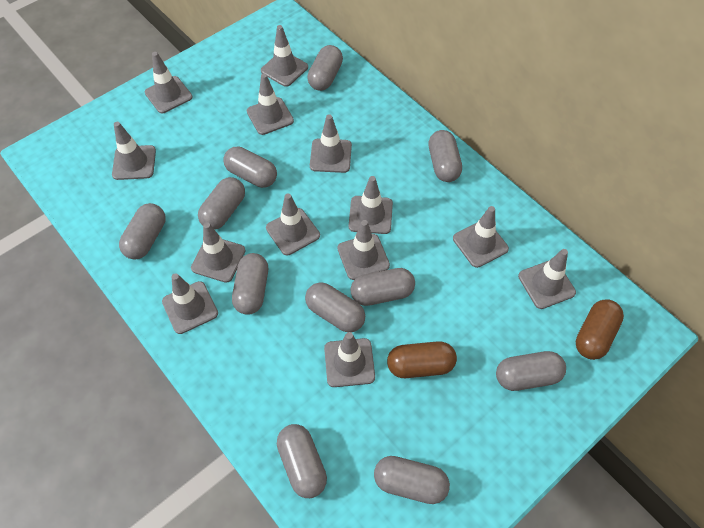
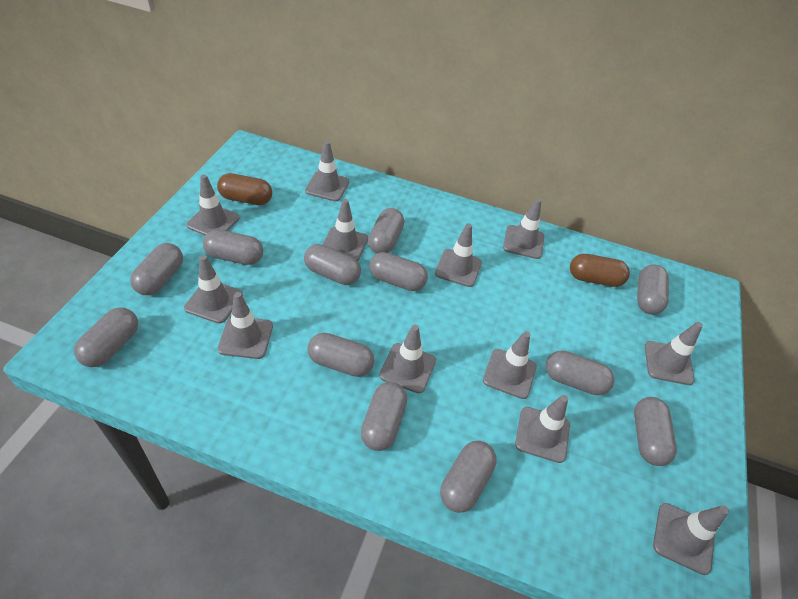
grey capsule: 11 -> 12
grey traffic cone: 13 -> 12

